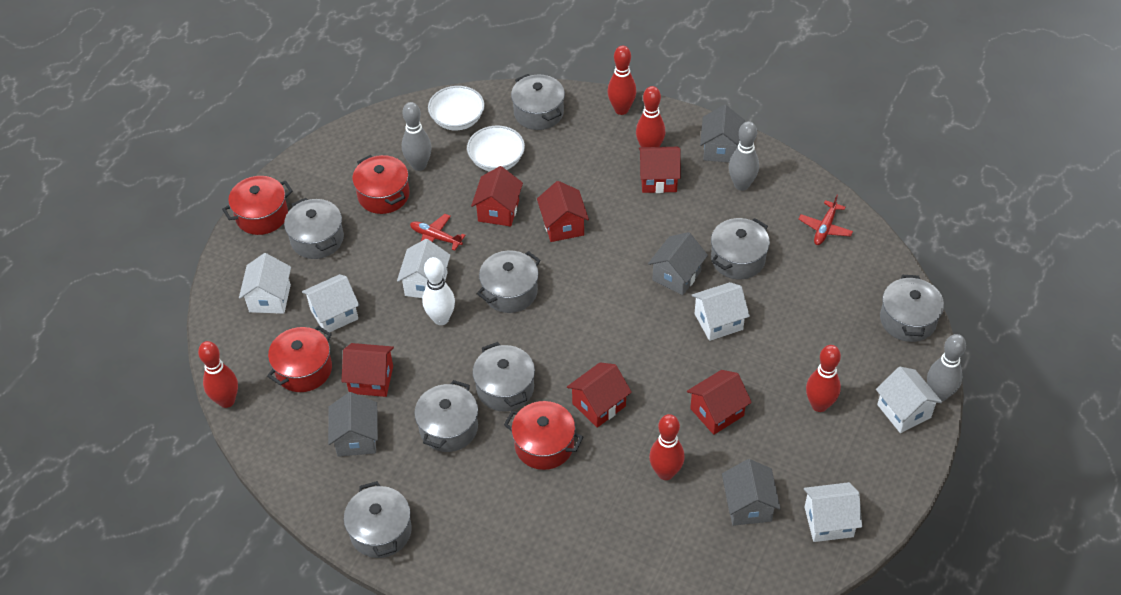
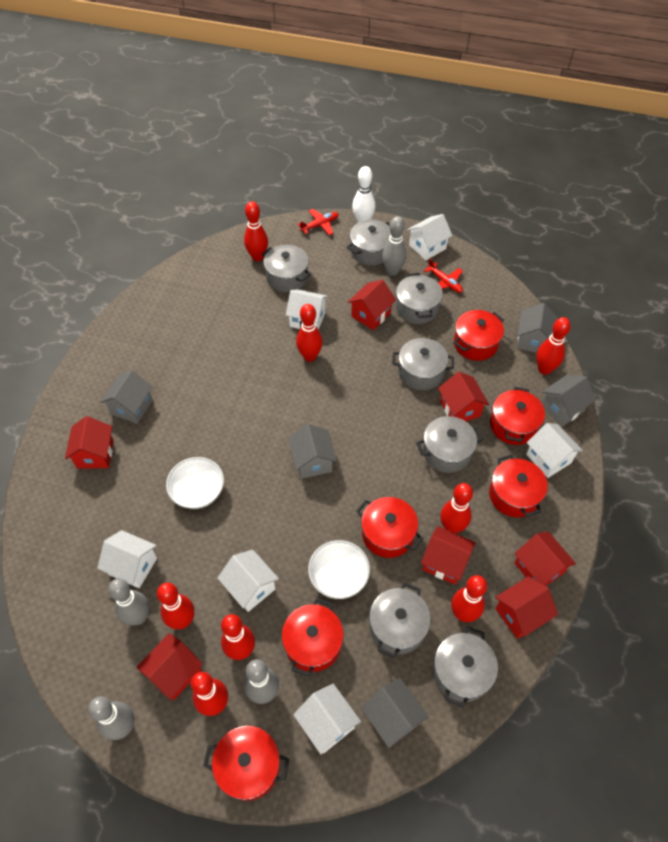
grey bowling pin: 3 -> 4
grey house: 4 -> 5
grey pot: 8 -> 7
red bowling pin: 5 -> 8
red house: 6 -> 7
red pot: 4 -> 6

